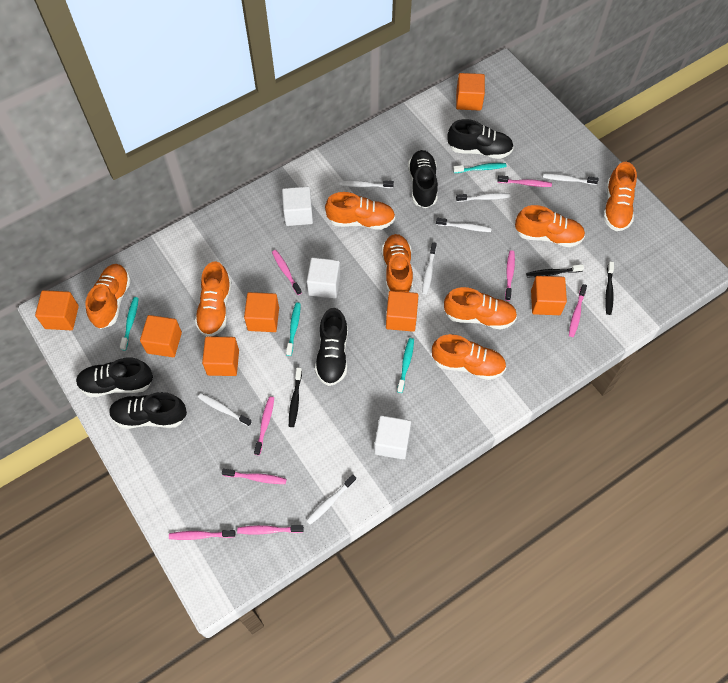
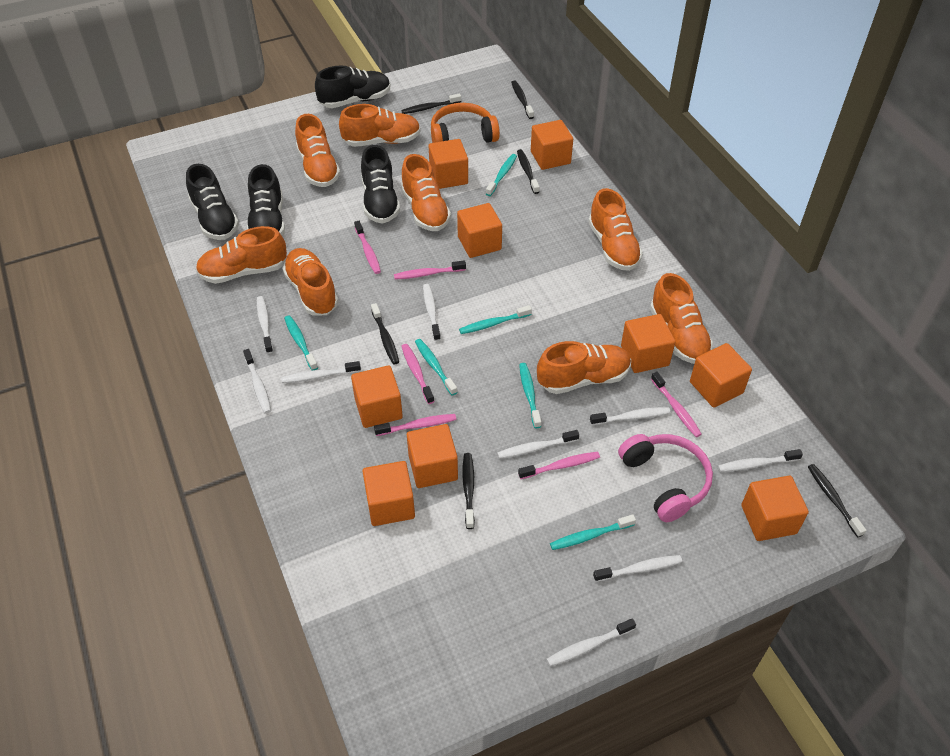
black shoe: 5 -> 4
black toothbrush: 3 -> 6
orange cube: 7 -> 9
orange headphones: 0 -> 1
pink headphones: 0 -> 1
pink toothbrush: 8 -> 6
turquoise toothbrush: 4 -> 6
white cube: 3 -> 0
white toothbrush: 7 -> 9

